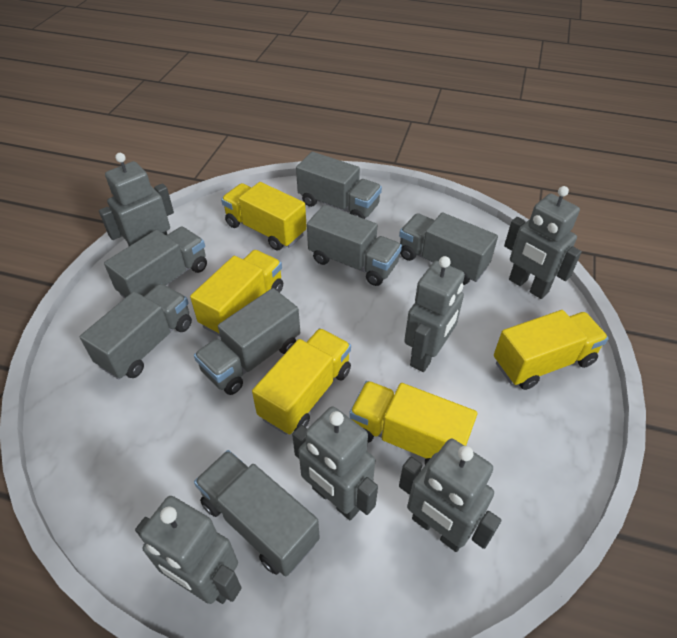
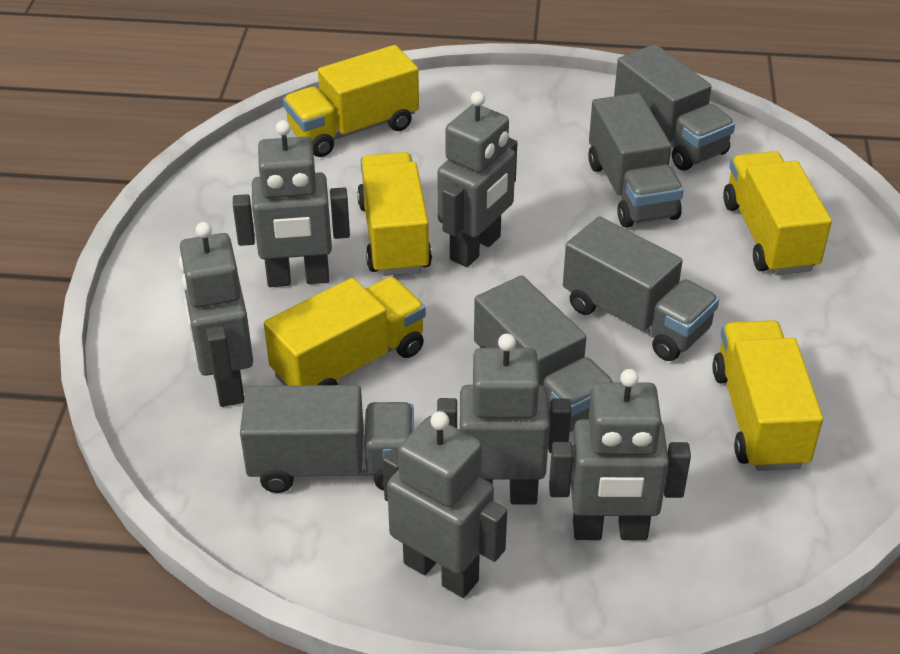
grey truck: 7 -> 5

